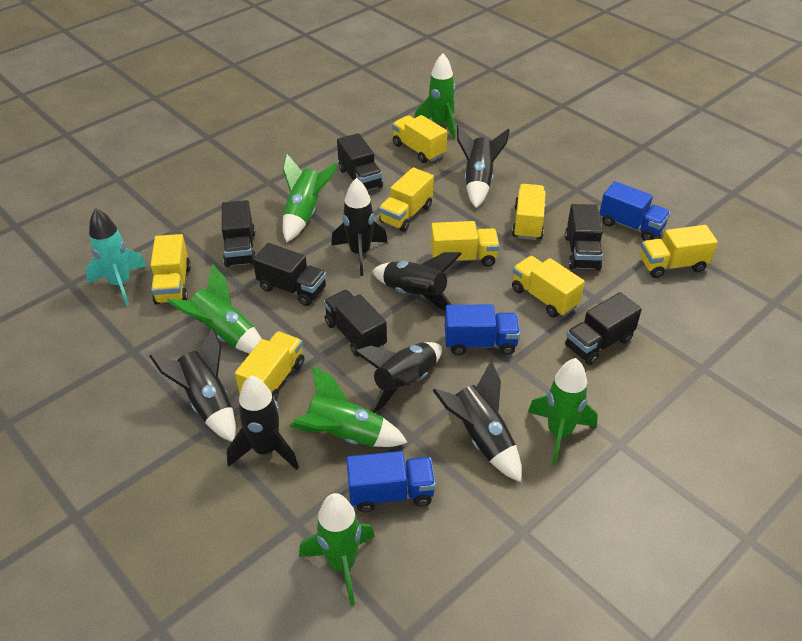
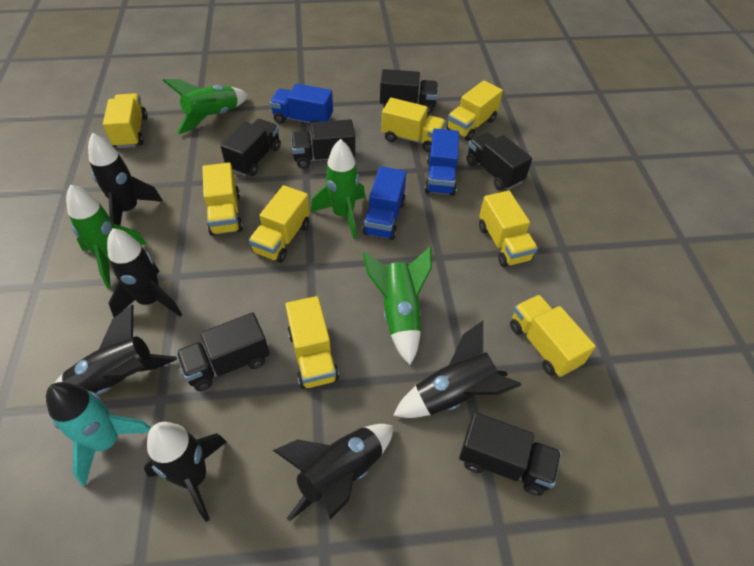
black rocket: 7 -> 6
green rocket: 6 -> 4

